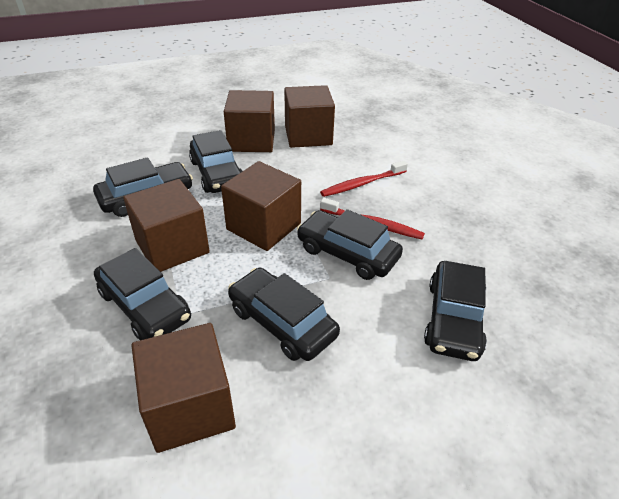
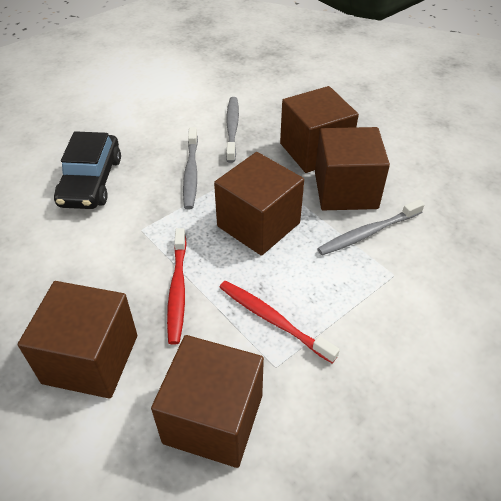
black car: 6 -> 1
grey toothbrush: 0 -> 3

